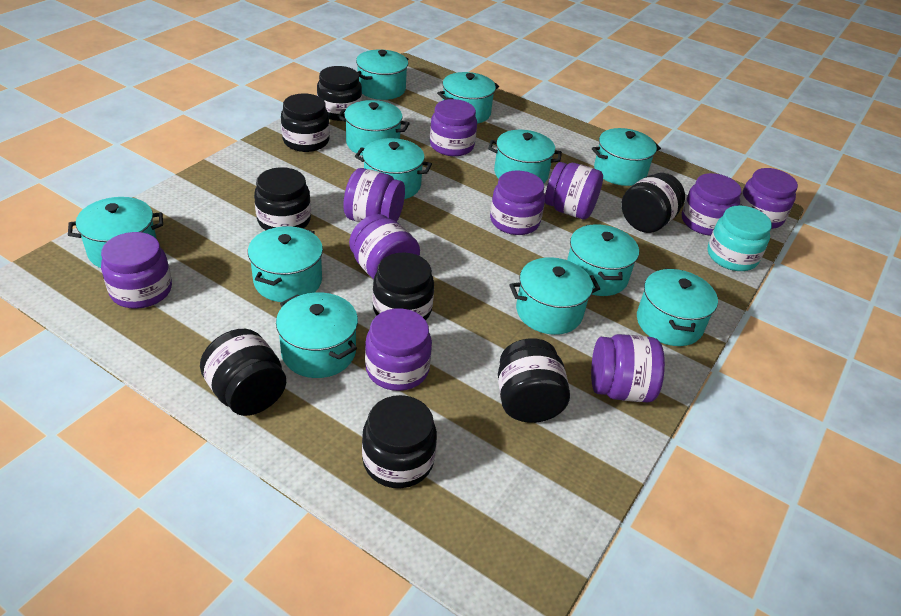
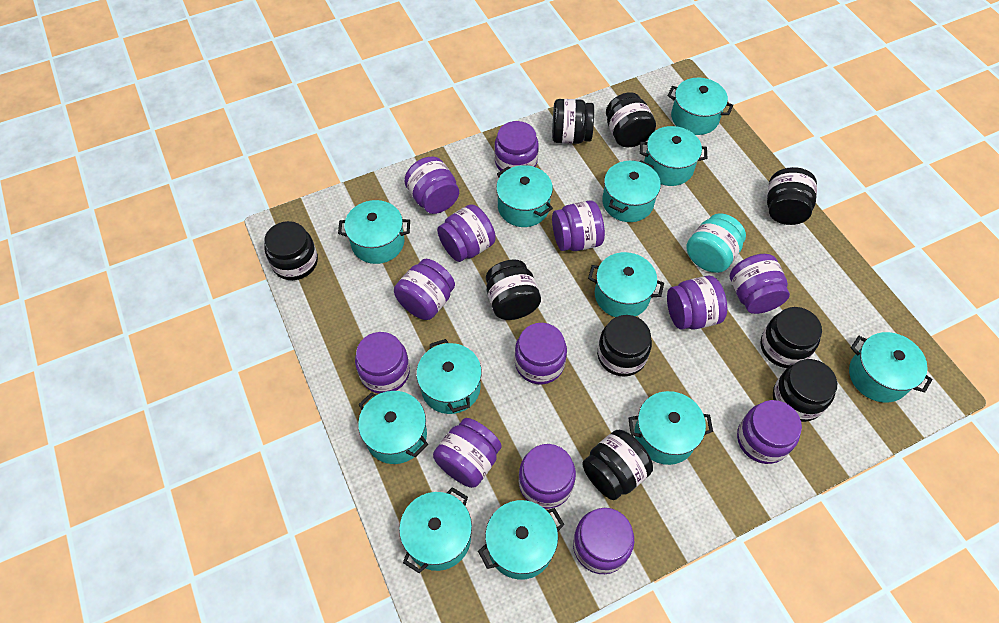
black jar: 8 -> 9
purple jar: 10 -> 13

